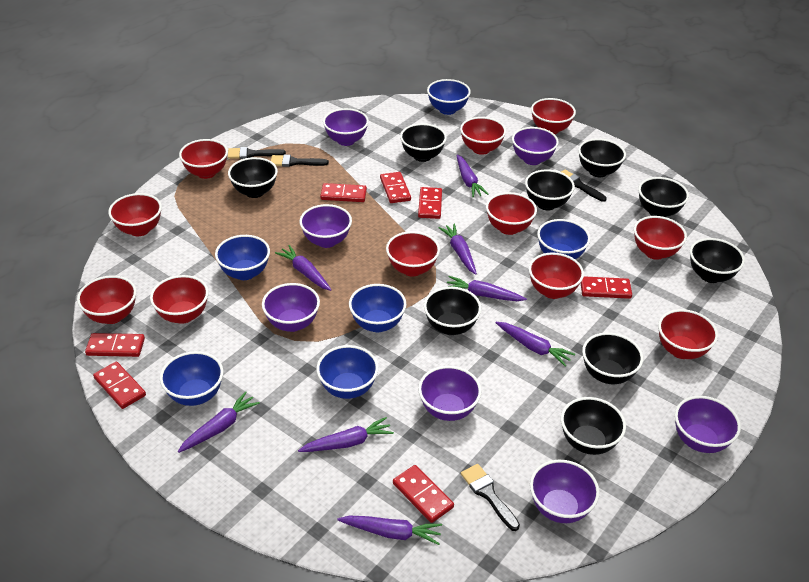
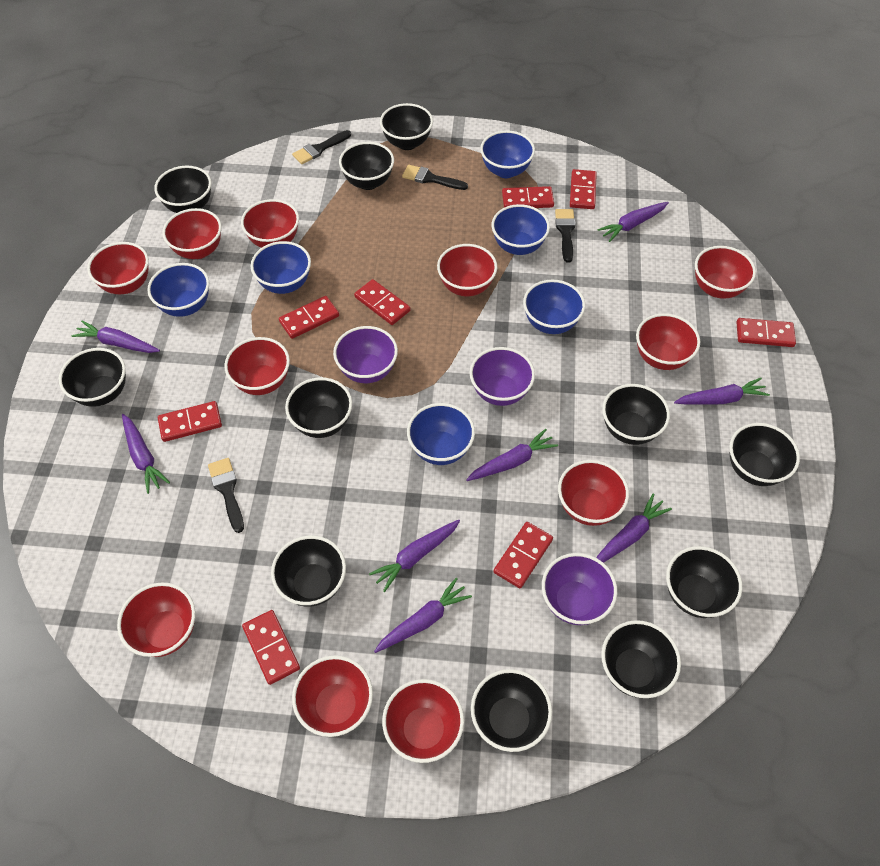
black bowl: 9 -> 11
purple bowl: 7 -> 3
red domino: 7 -> 8

